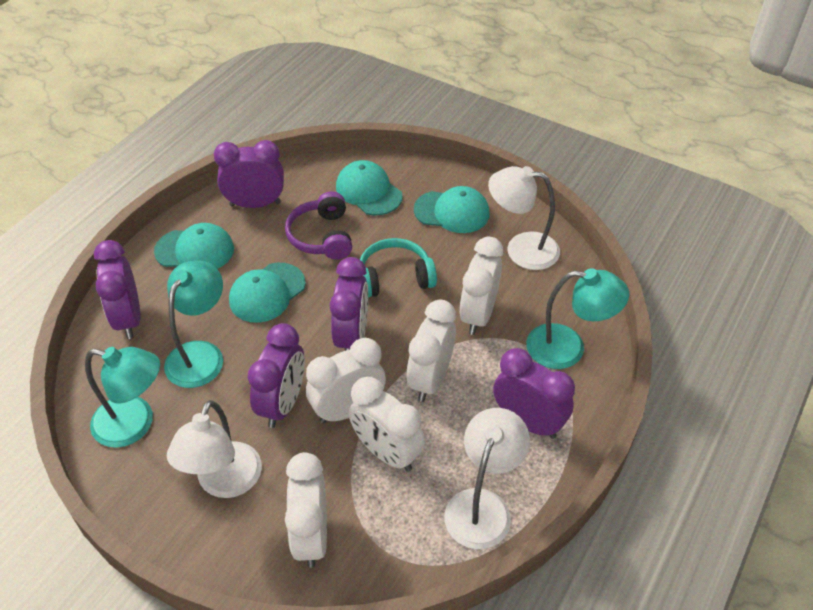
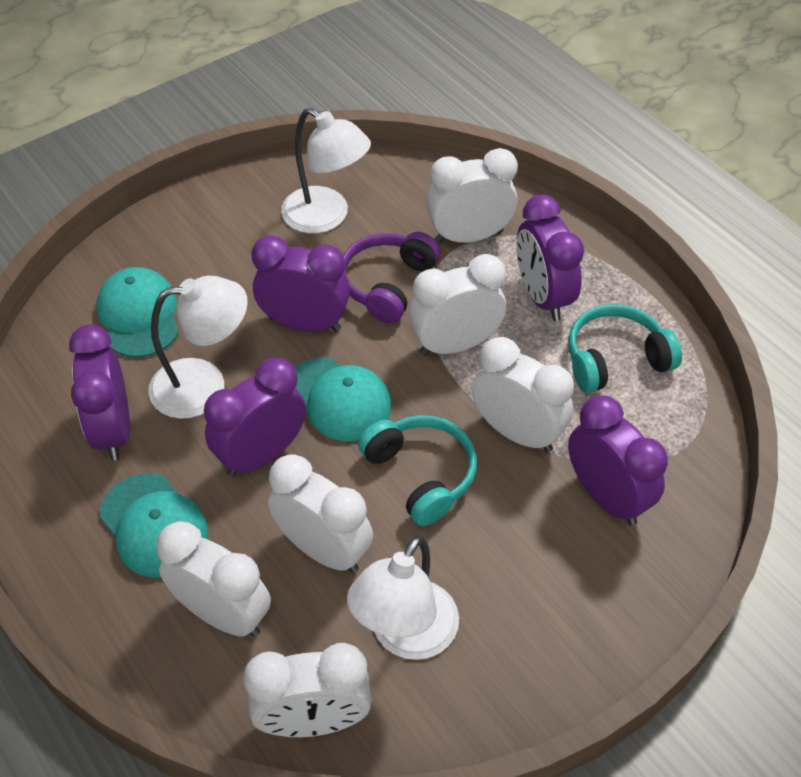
turquoise cap: 4 -> 3
turquoise headphones: 1 -> 2
turquoise lamp: 3 -> 0
white clock: 5 -> 6

